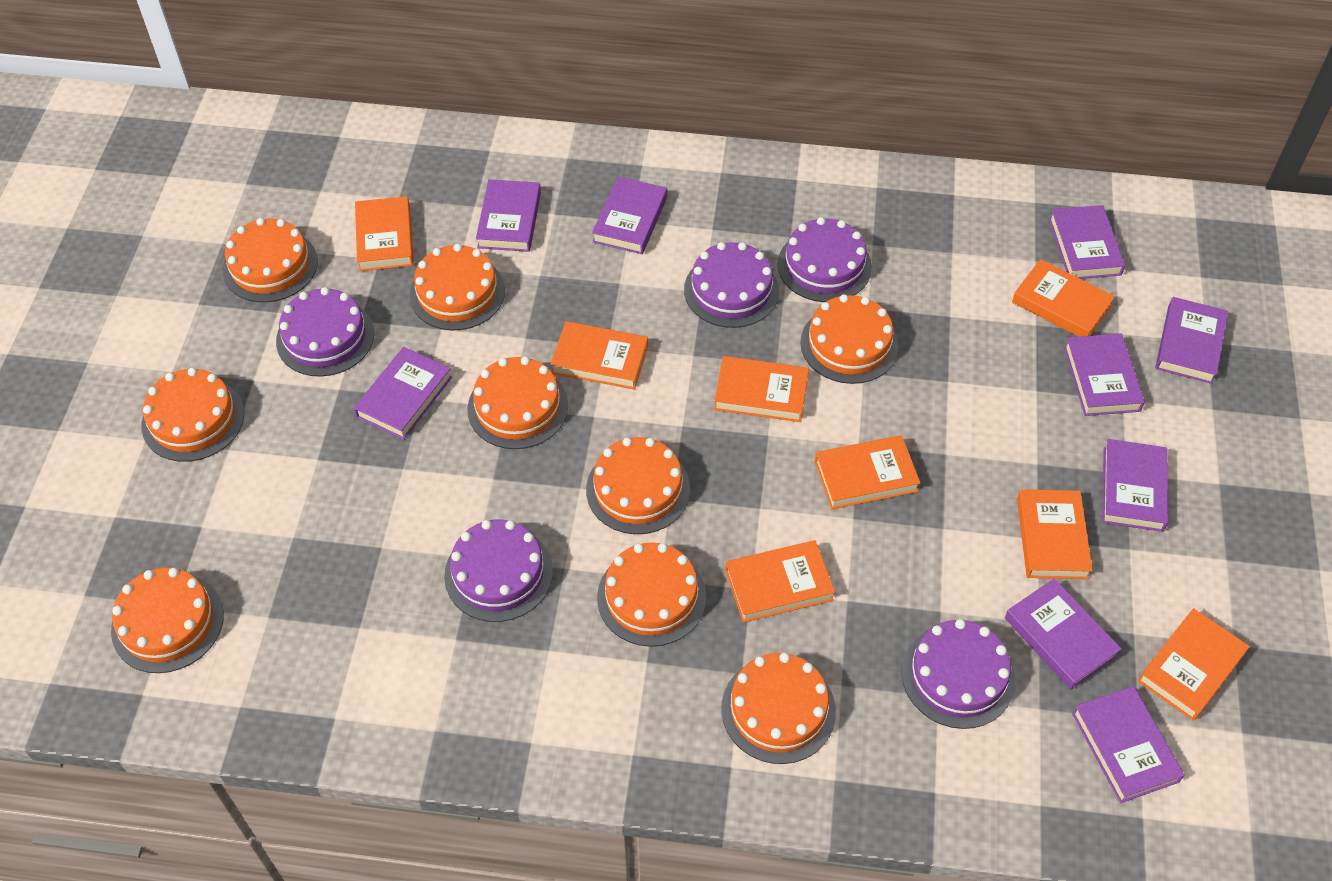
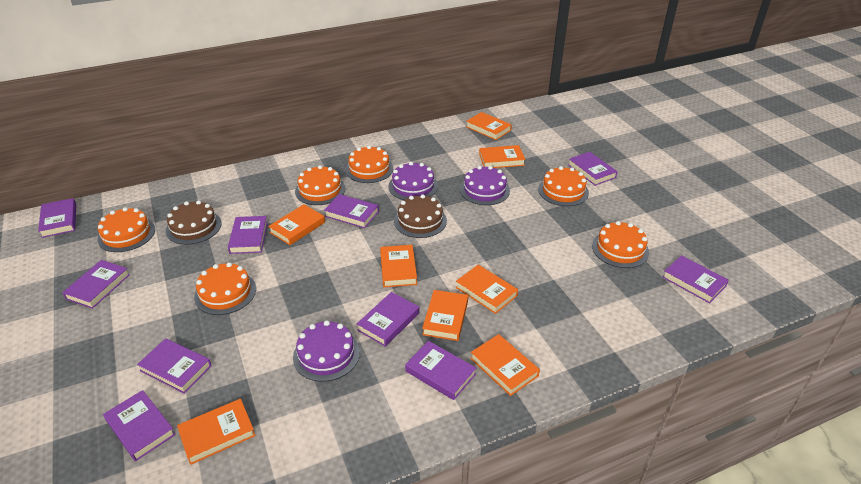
brown cake: 0 -> 2
orange cake: 9 -> 6
purple book: 9 -> 10
purple cake: 5 -> 3

